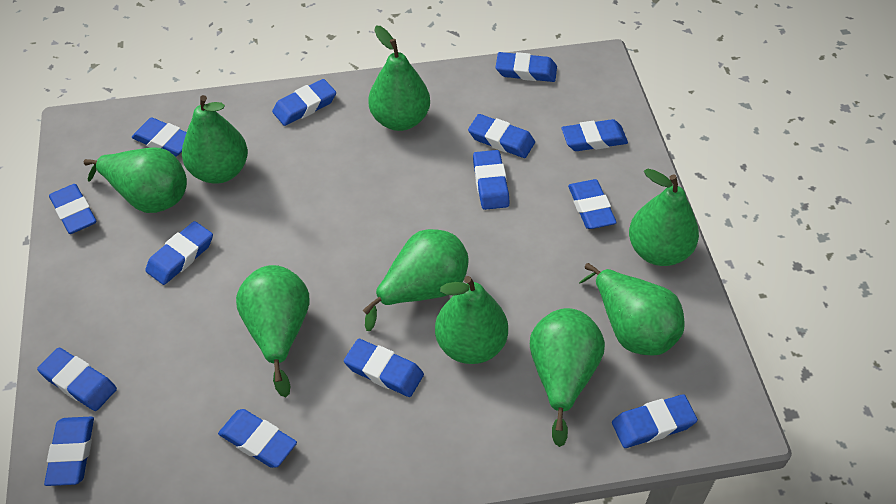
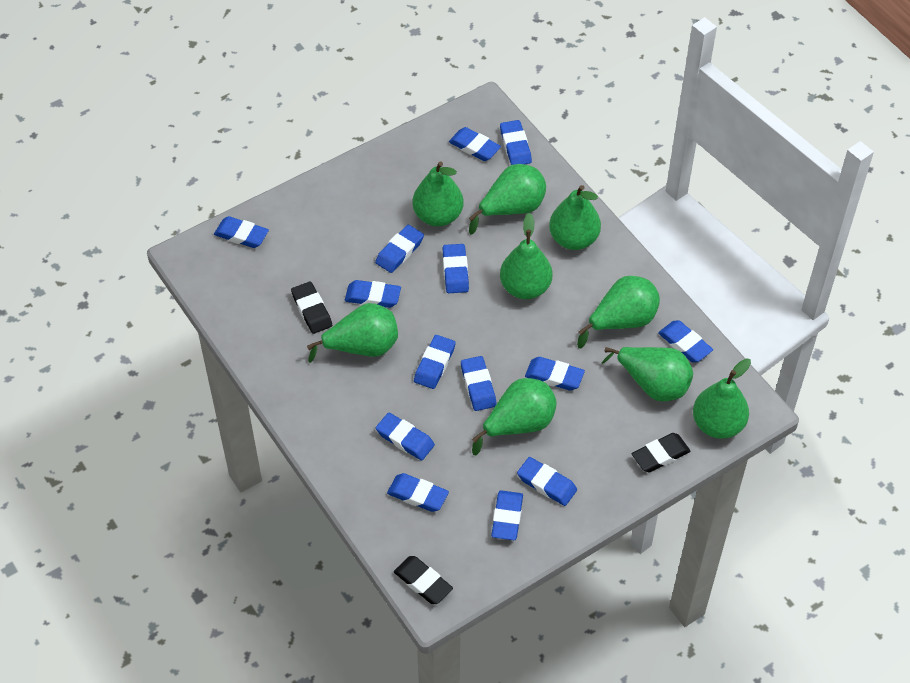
black eraser: 0 -> 3

